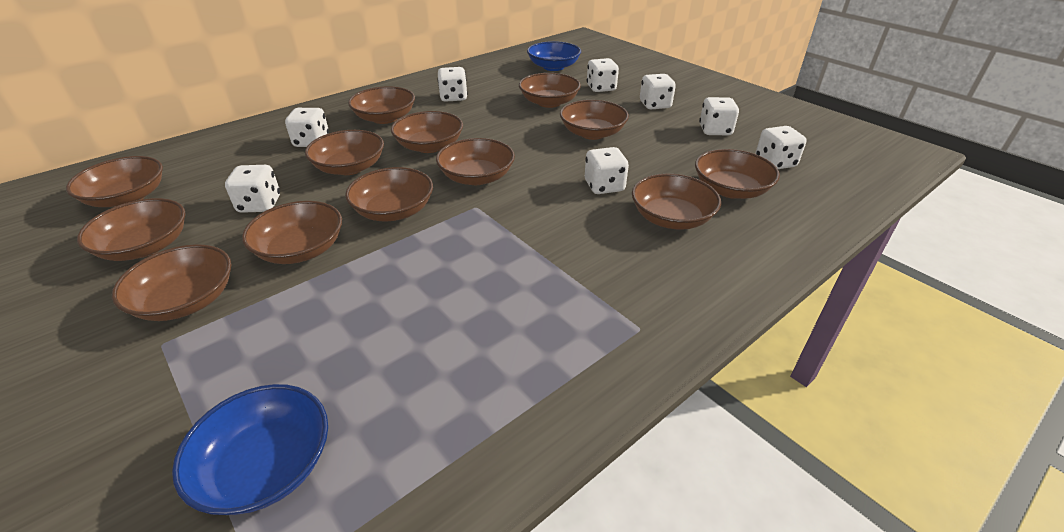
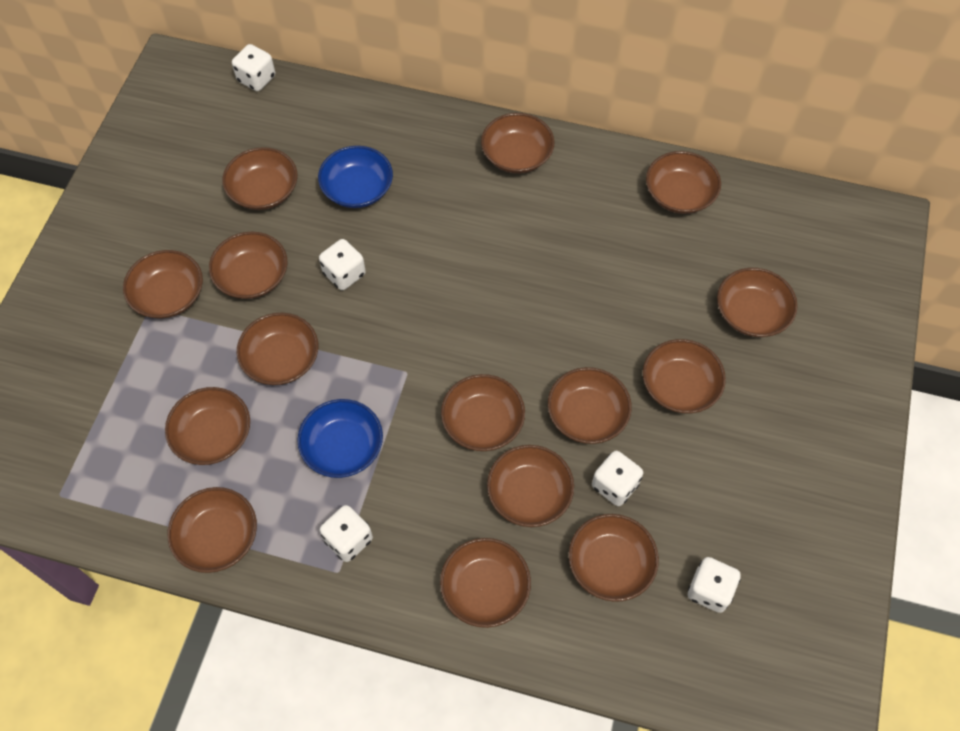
brown bowl: 13 -> 15
white dice: 8 -> 5

